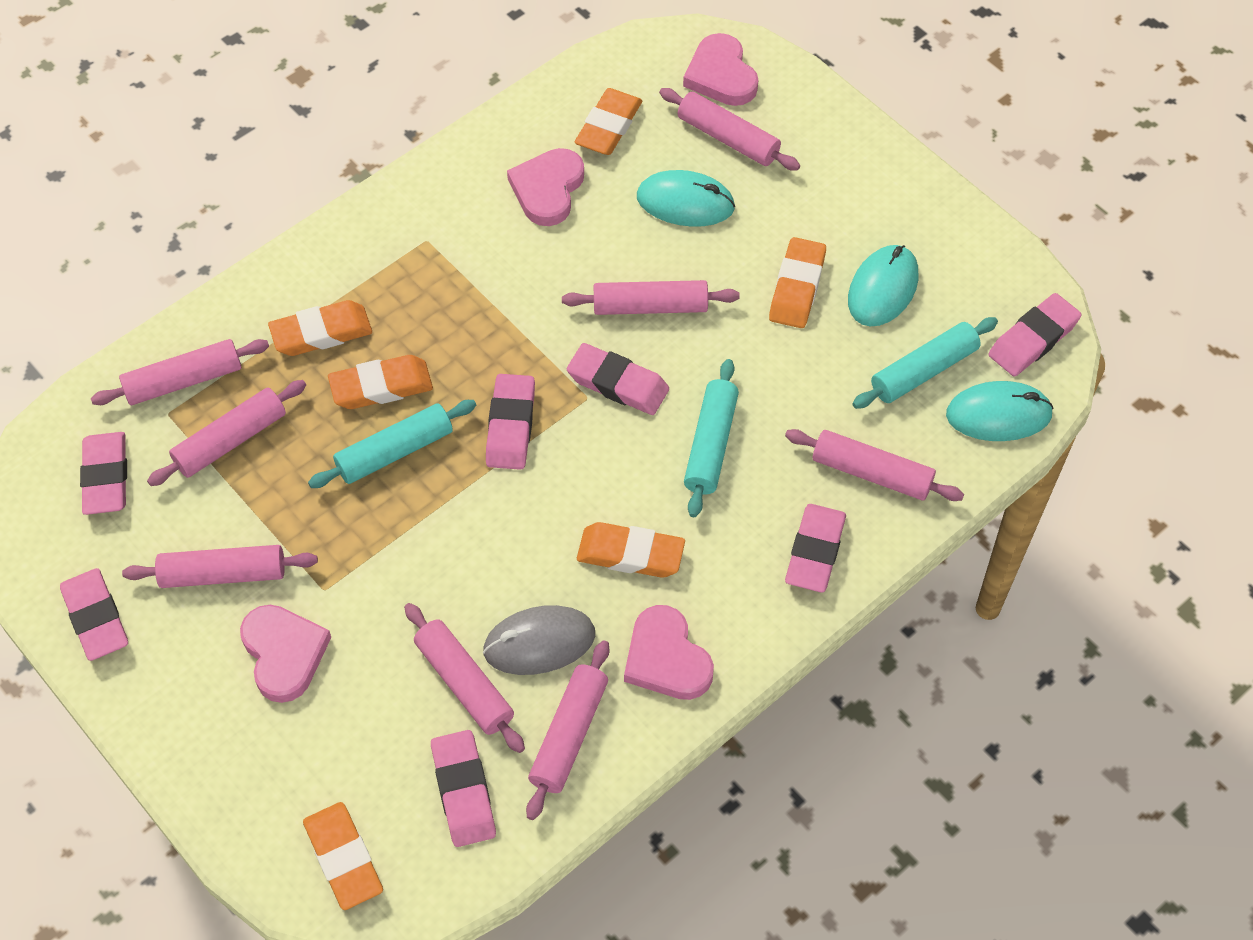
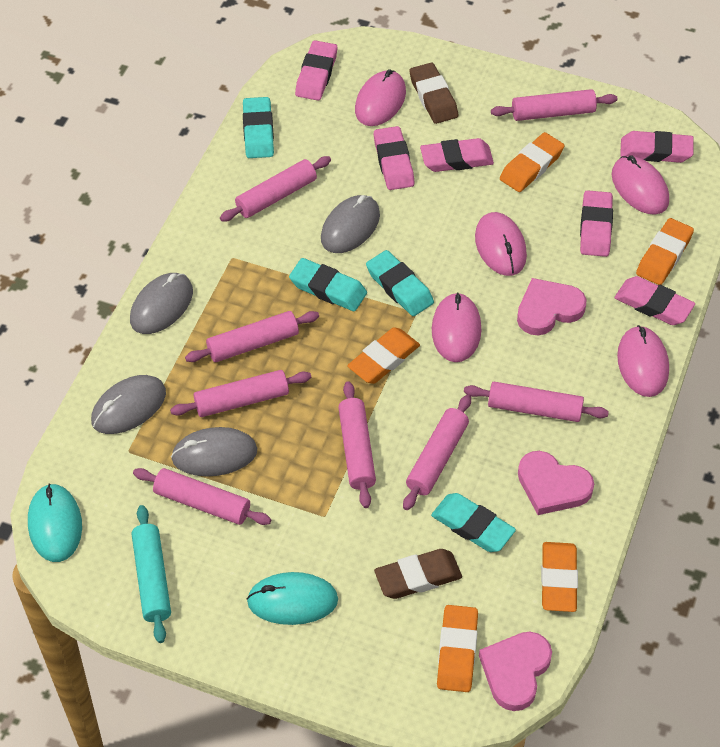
brown eraser: 0 -> 2
grey mouse: 1 -> 4
orange eraser: 6 -> 5
pink eraser: 7 -> 6
pink heart: 4 -> 3
pink mouse: 0 -> 5
turquoise eraser: 0 -> 4
turquoise mouse: 3 -> 2
turquoise rolling pin: 3 -> 1

